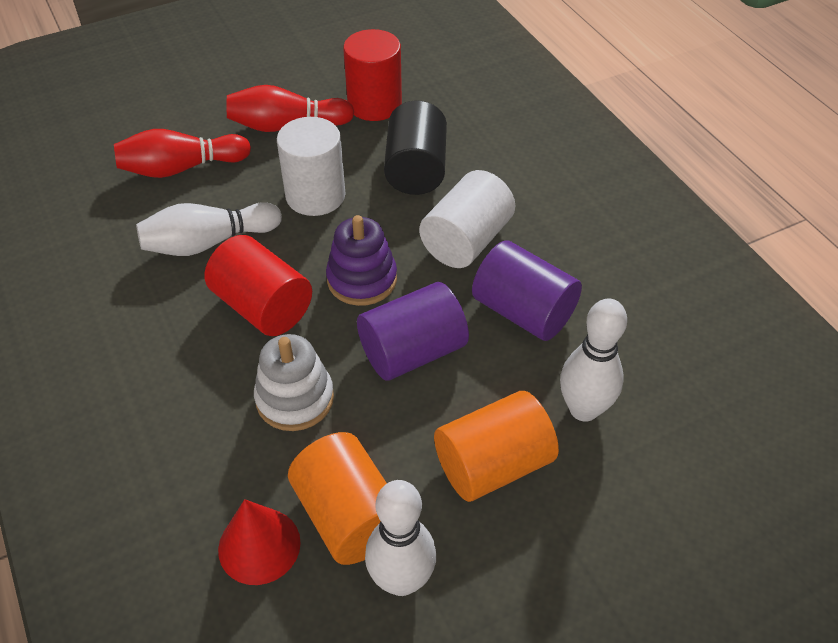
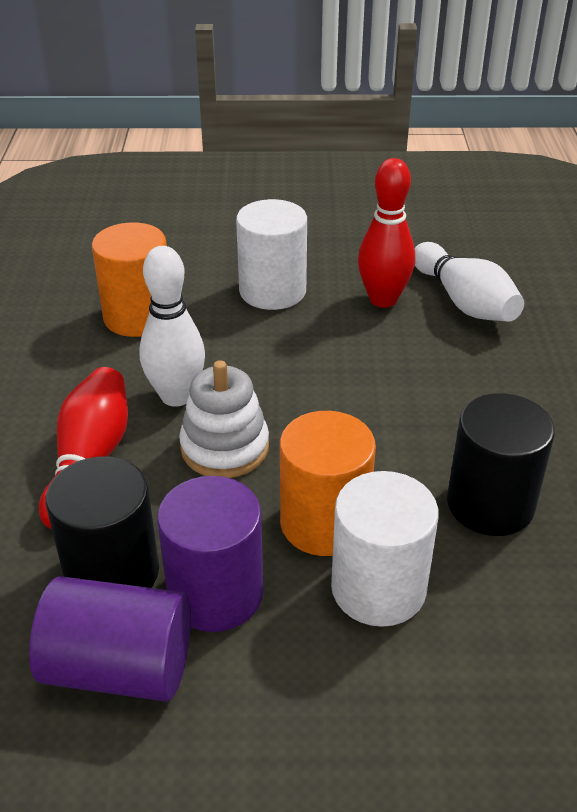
black cylinder: 1 -> 2
purple stacking toy: 1 -> 0
red cone: 1 -> 0
red cylinder: 2 -> 0
white bowling pin: 3 -> 2

